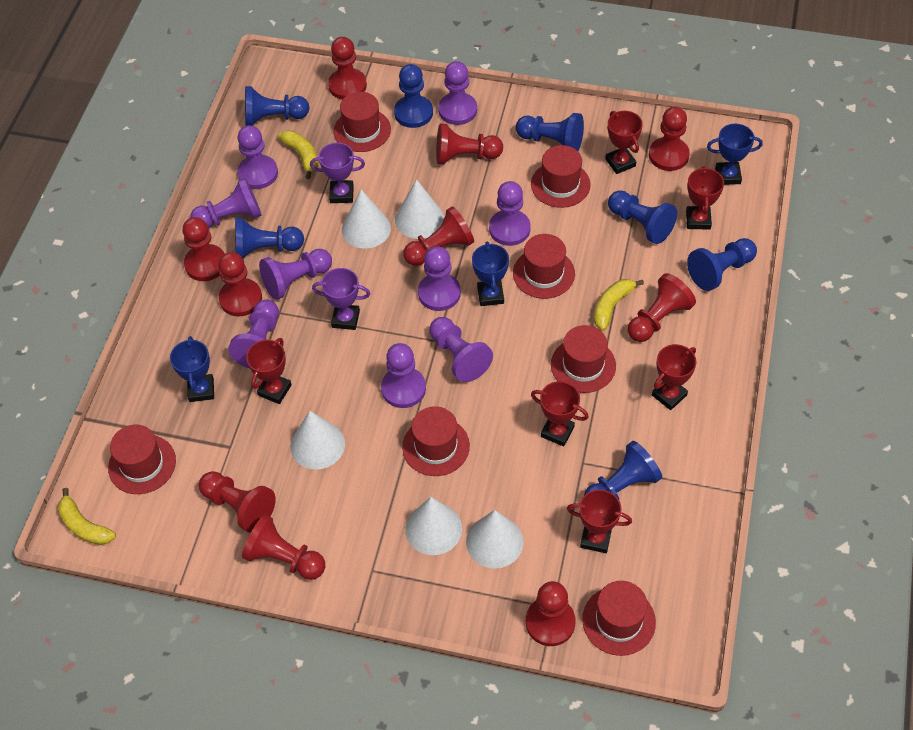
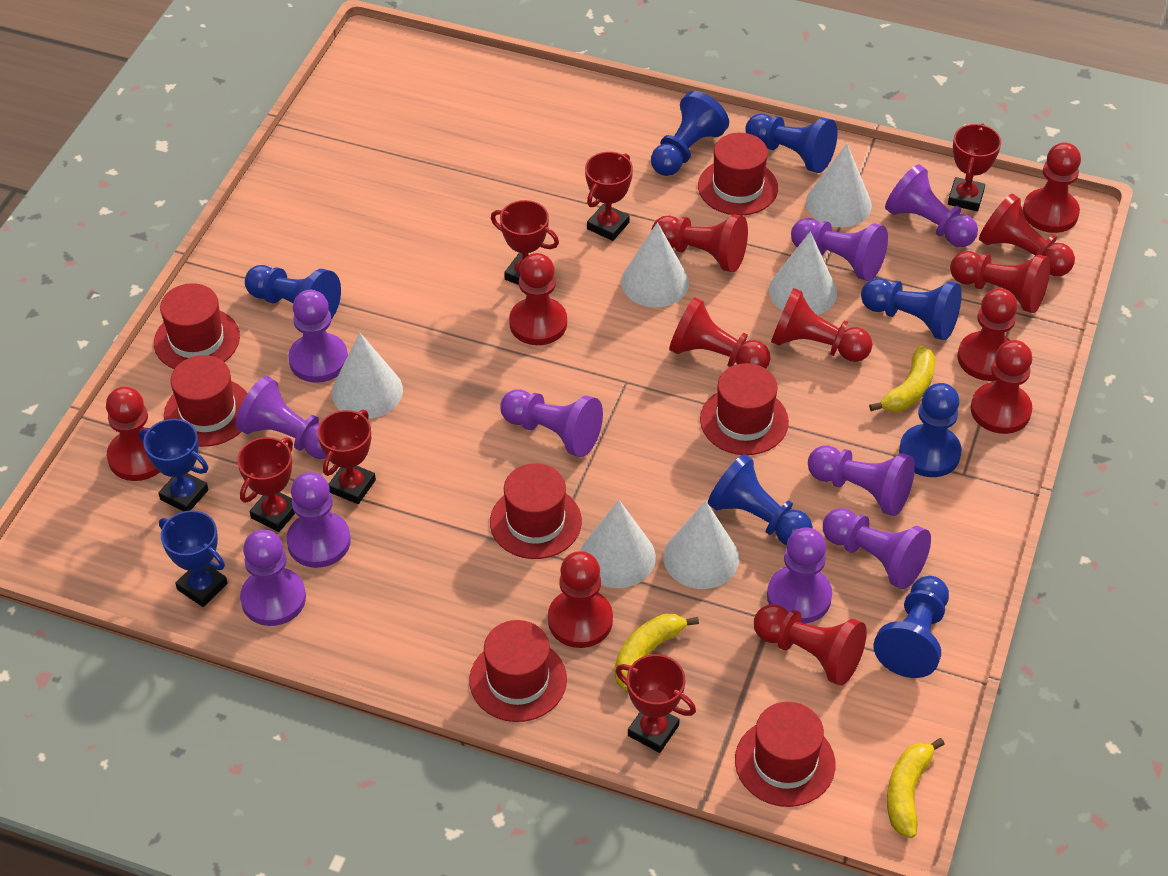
blue trophy: 3 -> 2
purple pawn: 9 -> 10
purple trophy: 2 -> 0
red pawn: 10 -> 12
white cone: 5 -> 6

